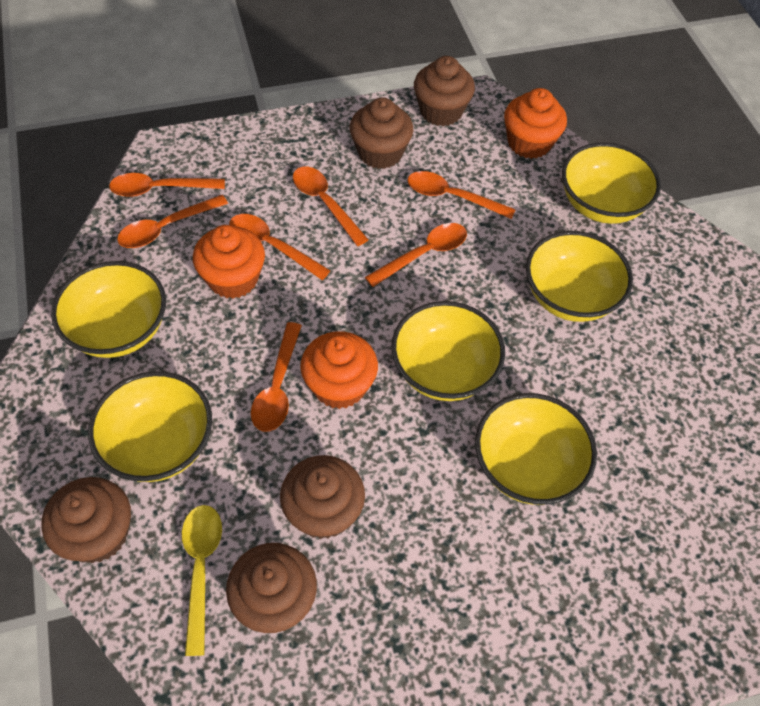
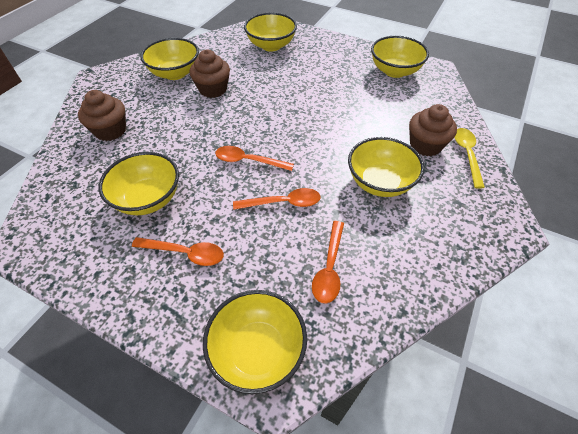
brown cupcake: 5 -> 3
orange cupcake: 3 -> 0
orange spoon: 7 -> 4

